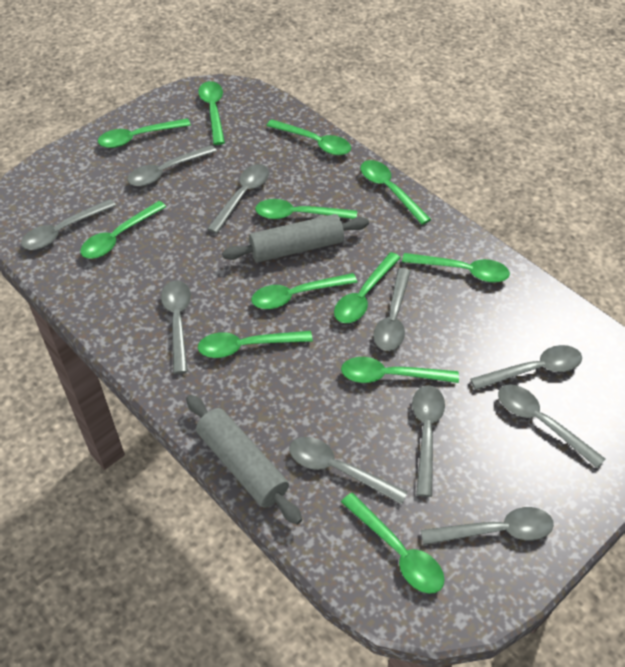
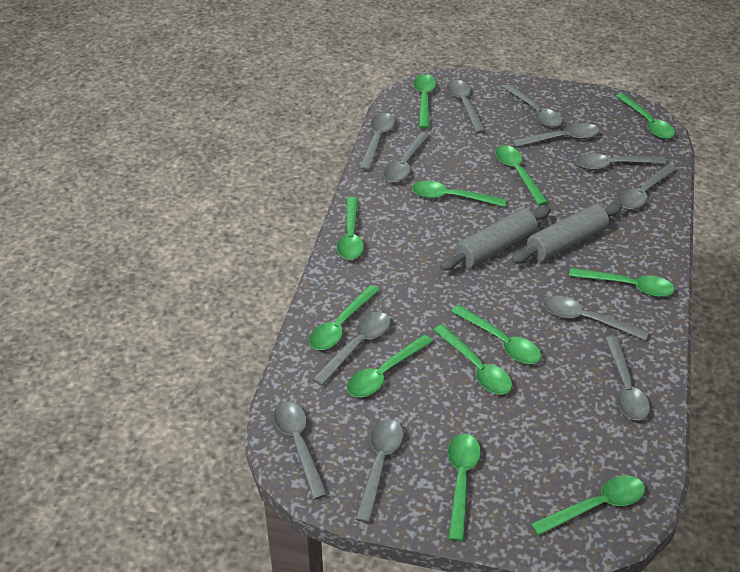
grey spoon: 10 -> 12

